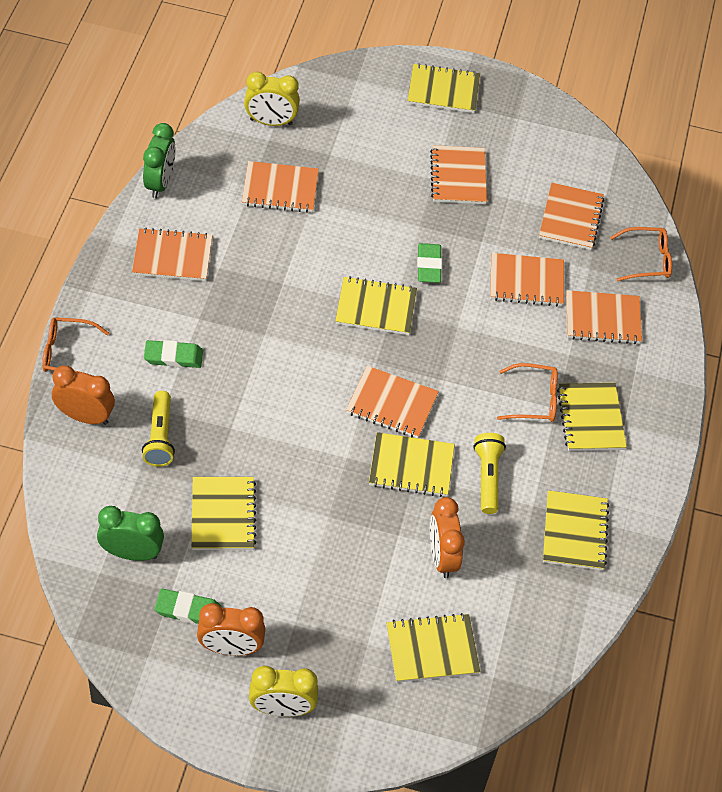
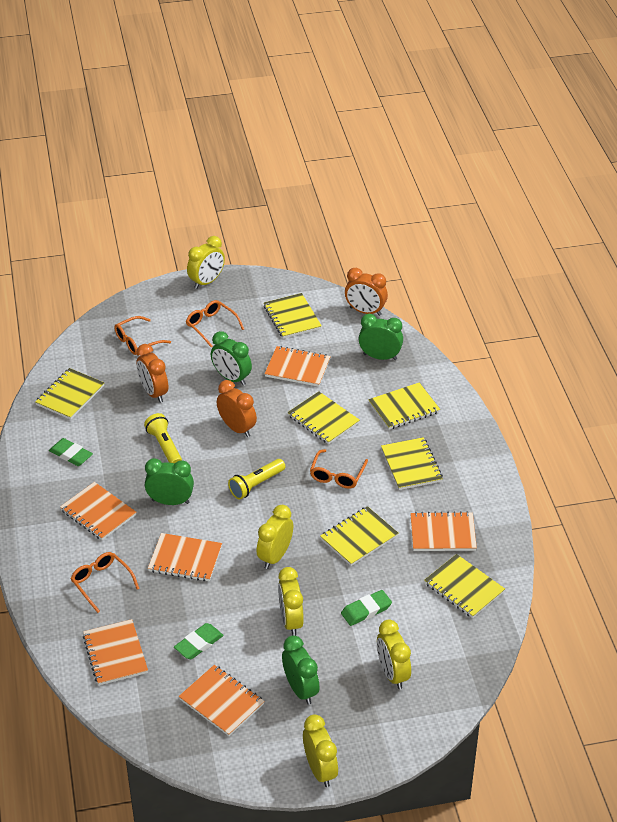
green clock: 2 -> 4
orange glasses: 3 -> 4
orange notebook: 7 -> 6
yellow clock: 2 -> 5

